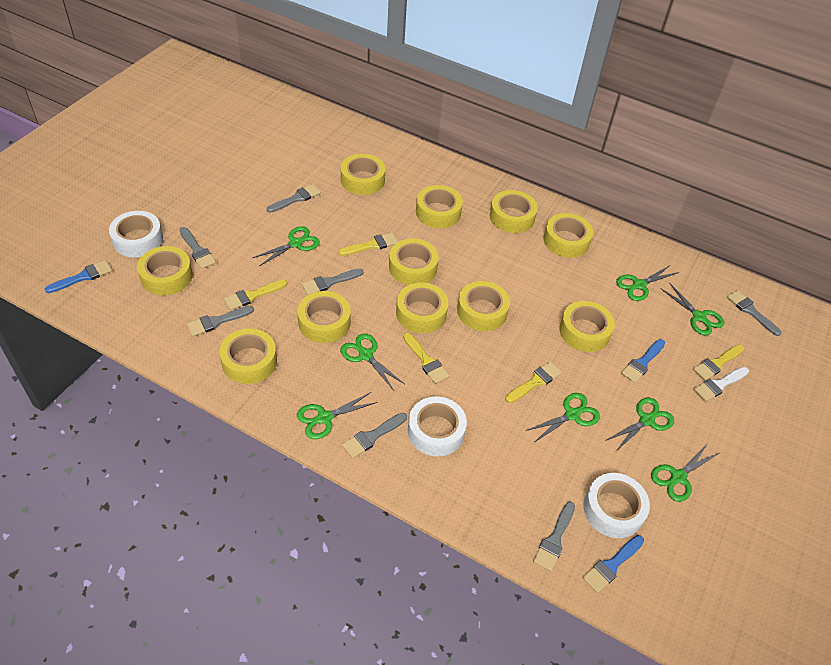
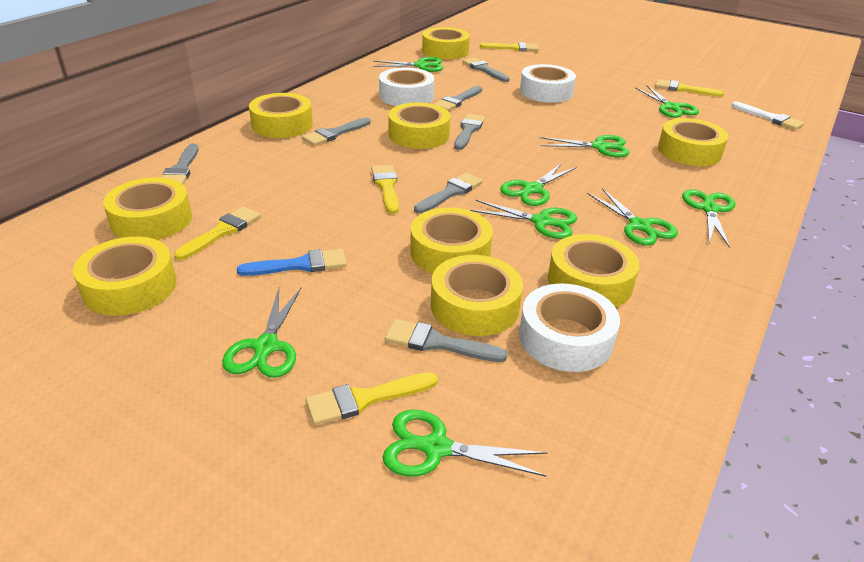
blue brush: 3 -> 1
green scissors: 8 -> 9
yellow tape: 11 -> 9

